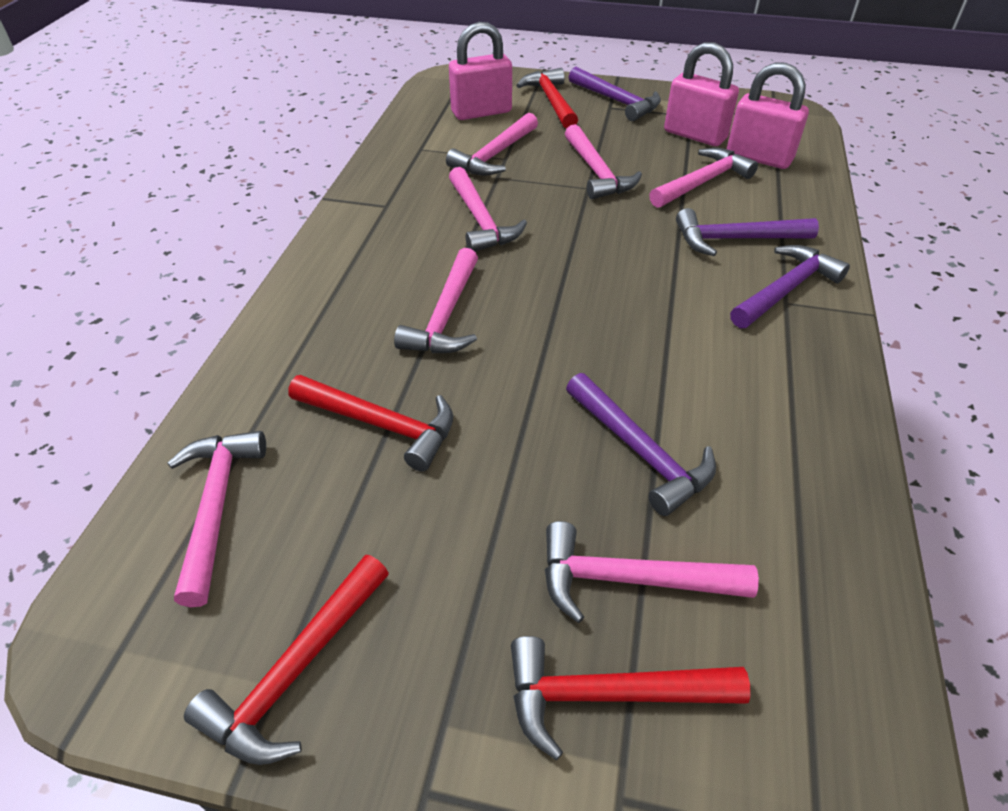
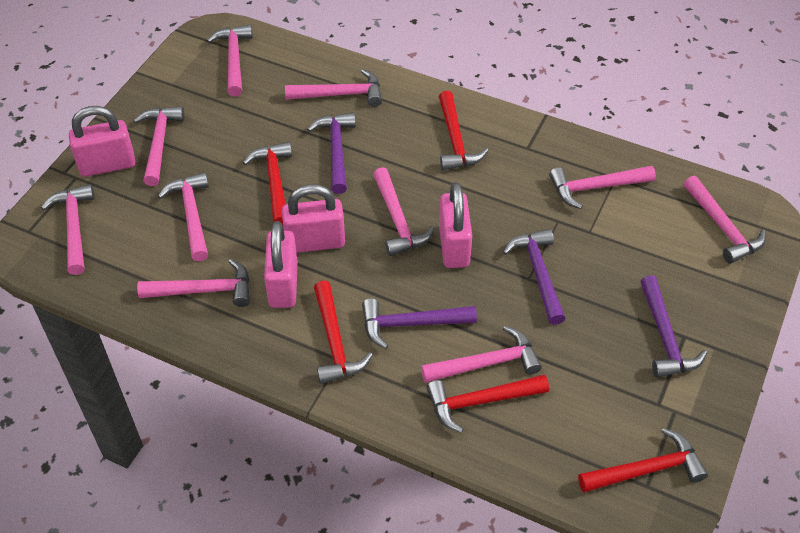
pink hammer: 7 -> 10
pink padlock: 3 -> 4
red hammer: 4 -> 5

